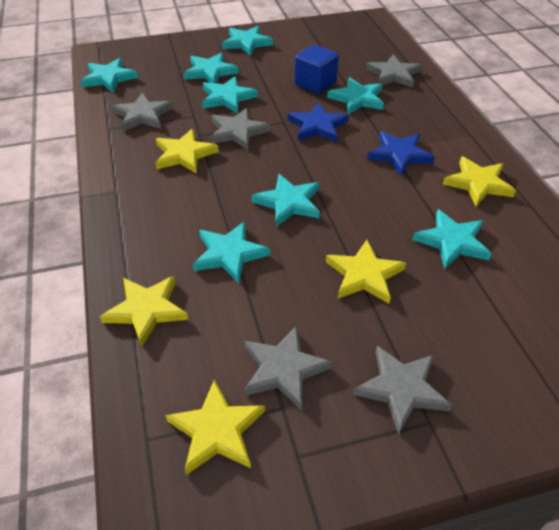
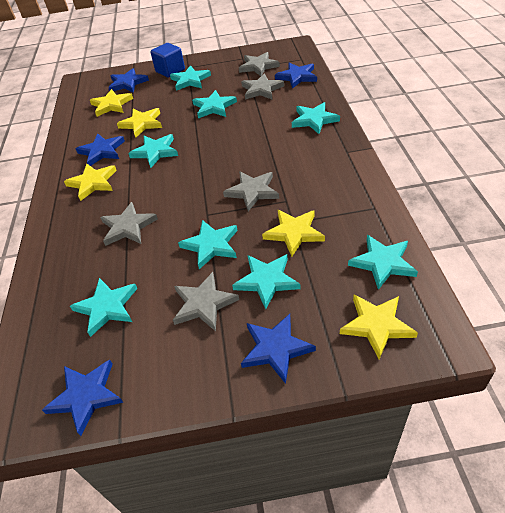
blue star: 2 -> 5

